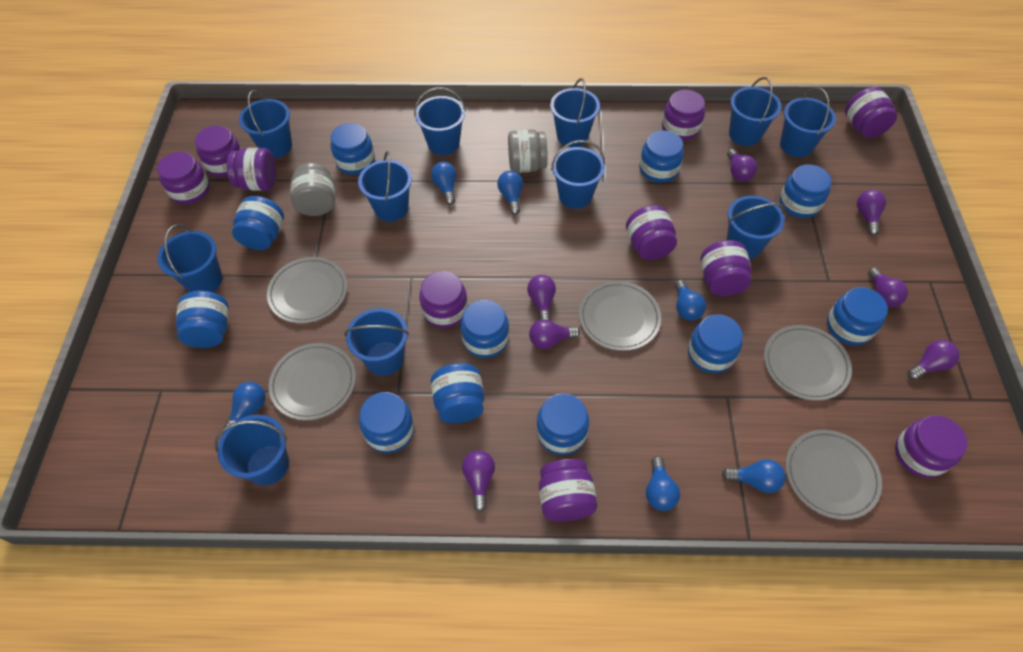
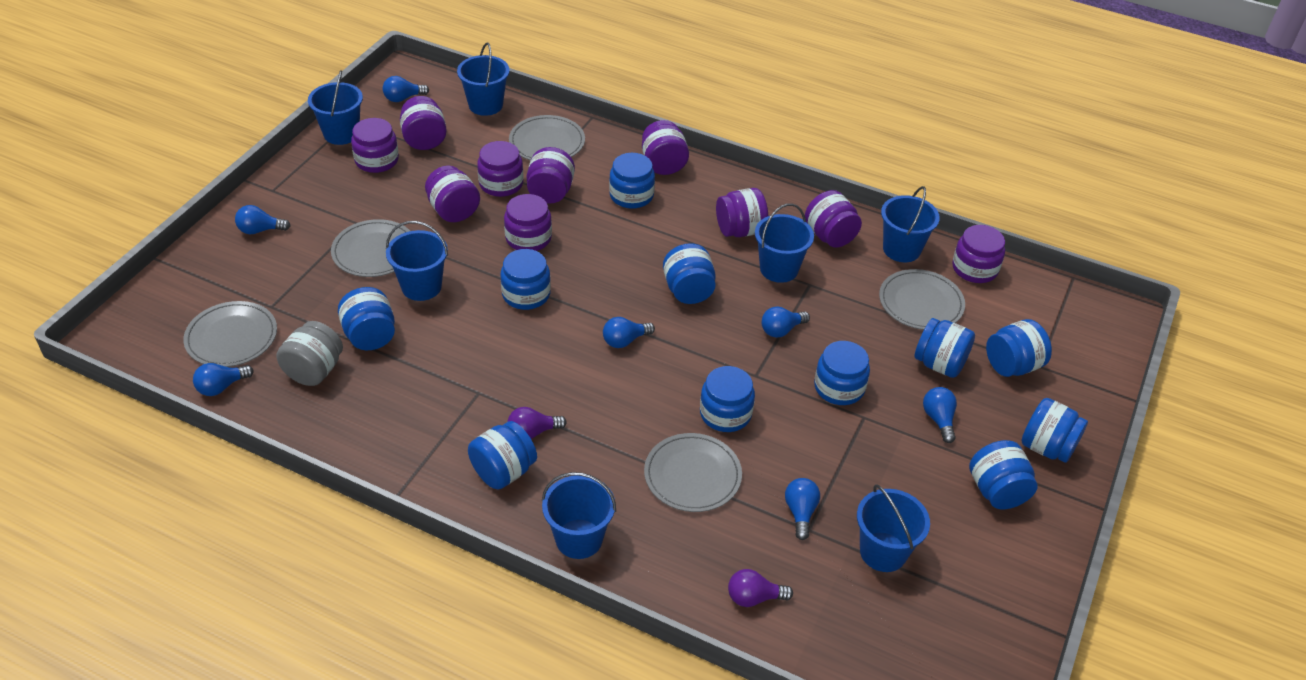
blue bucket: 11 -> 7
blue light bulb: 6 -> 7
grey jar: 2 -> 1
purple light bulb: 7 -> 2

